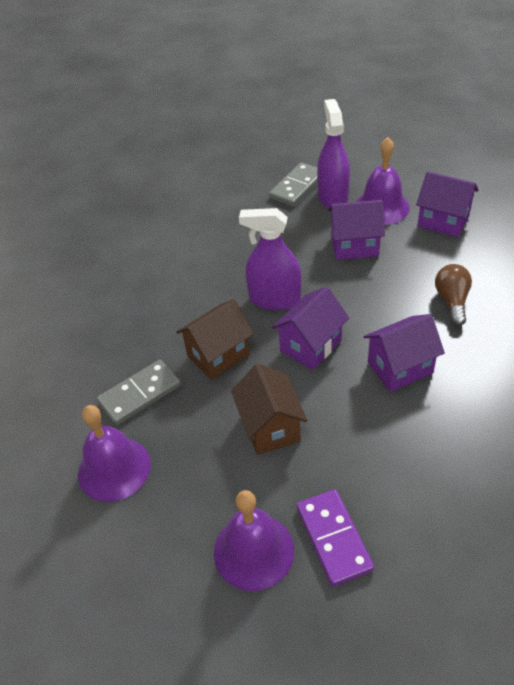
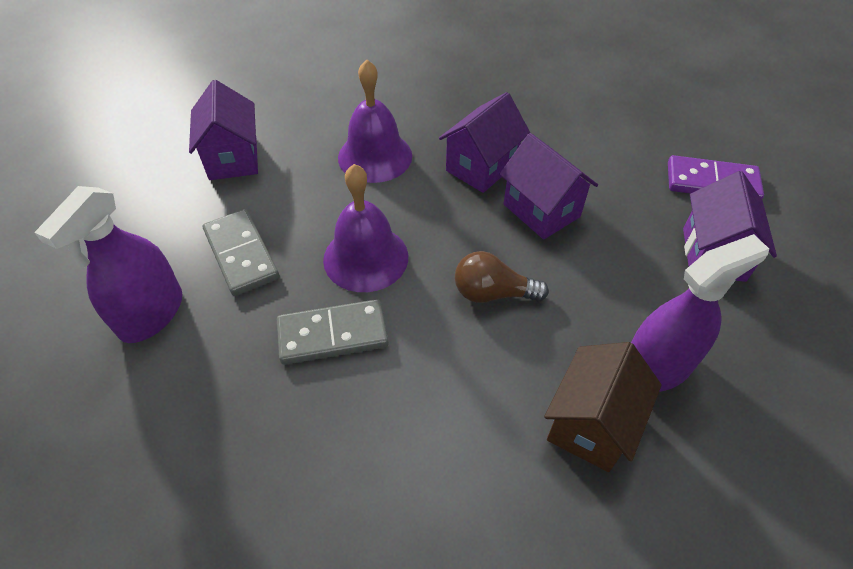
brown house: 2 -> 1
purple bell: 3 -> 2

